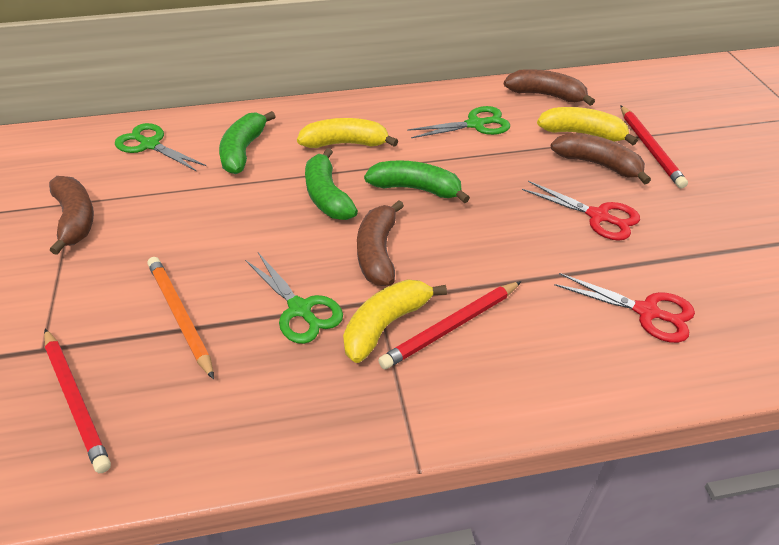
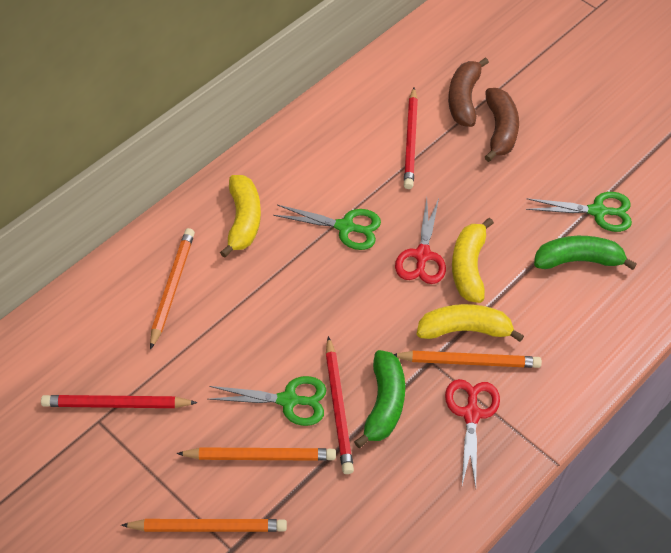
brown banana: 4 -> 2
green banana: 3 -> 2
orange pencil: 1 -> 4

